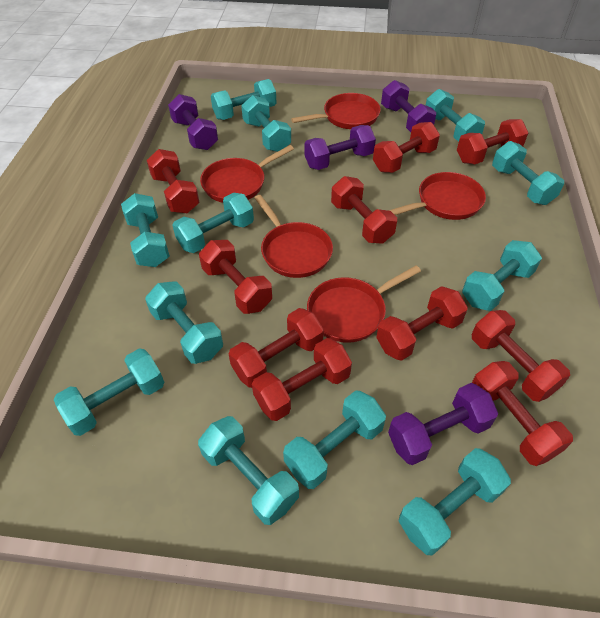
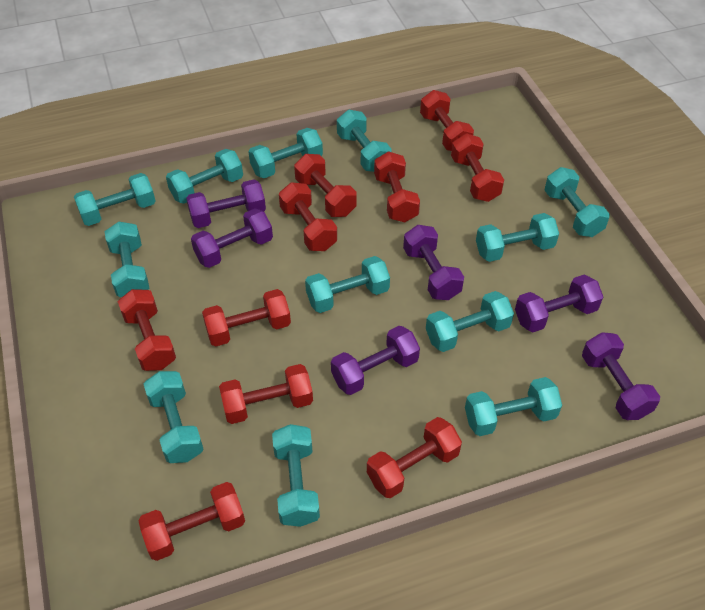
purple dumbbell: 4 -> 6
red pan: 5 -> 0

